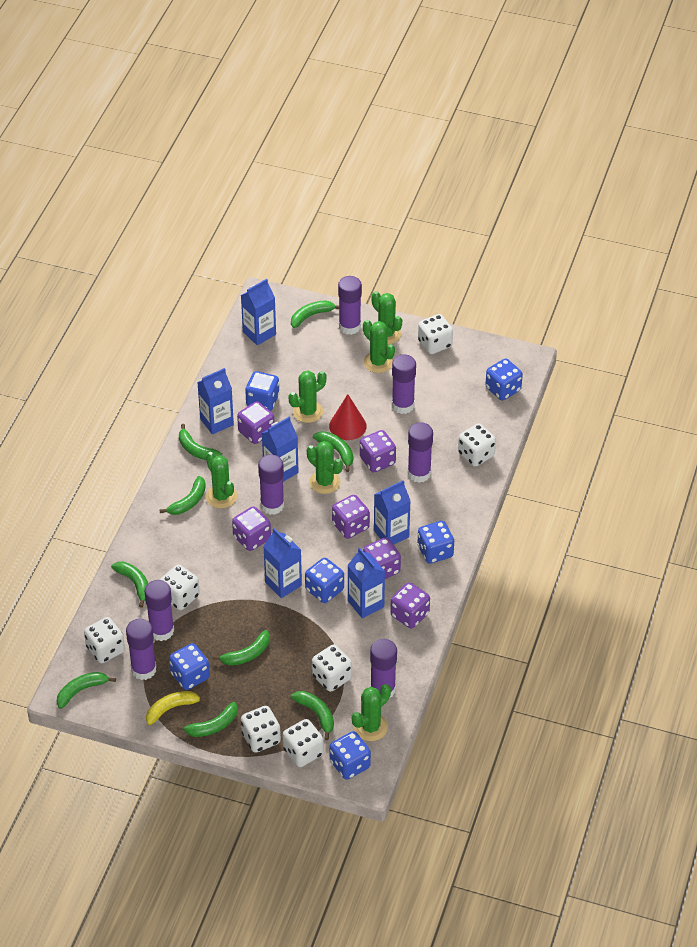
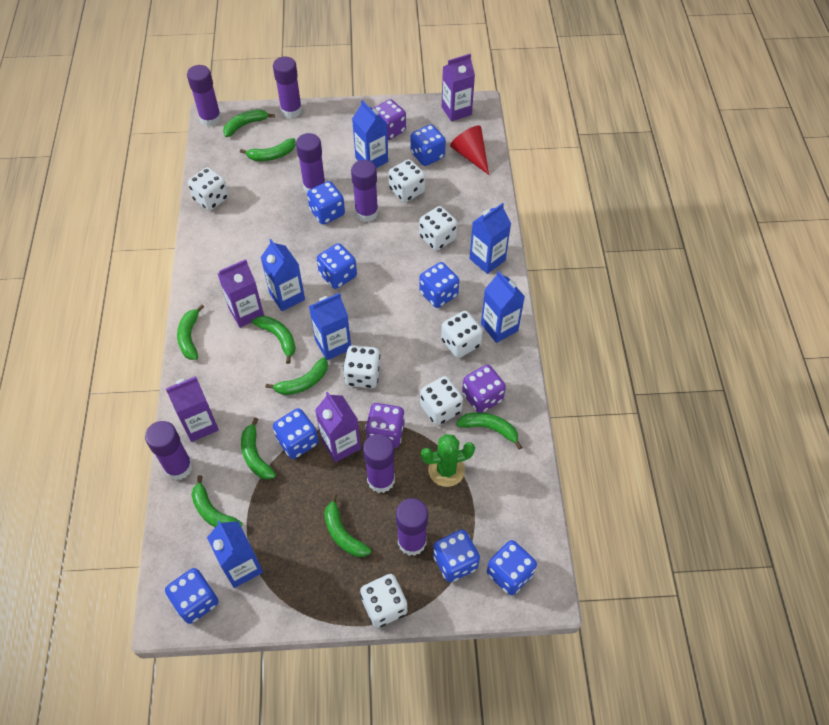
blue dice: 6 -> 8
green cactus: 6 -> 1
purple carton: 0 -> 4
purple dice: 6 -> 3
yellow banana: 1 -> 0

